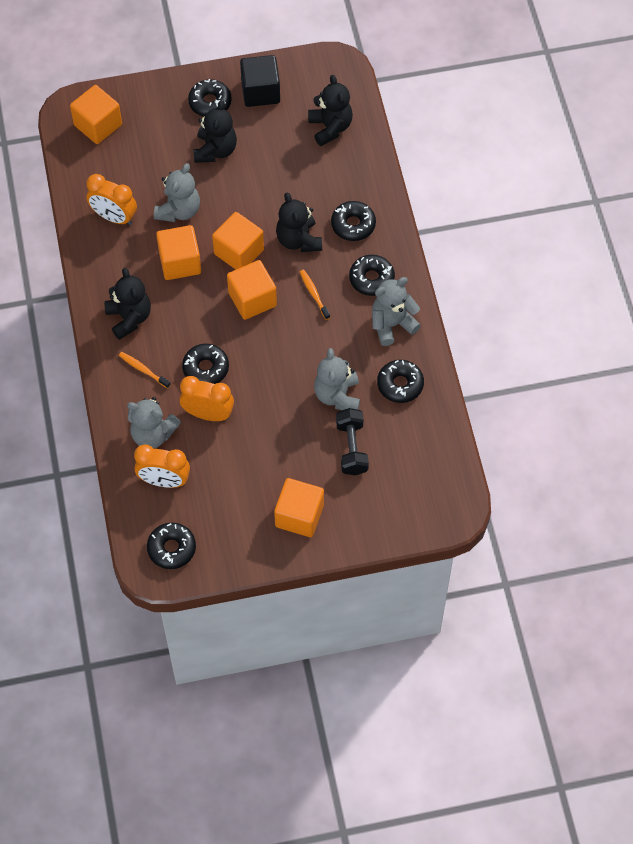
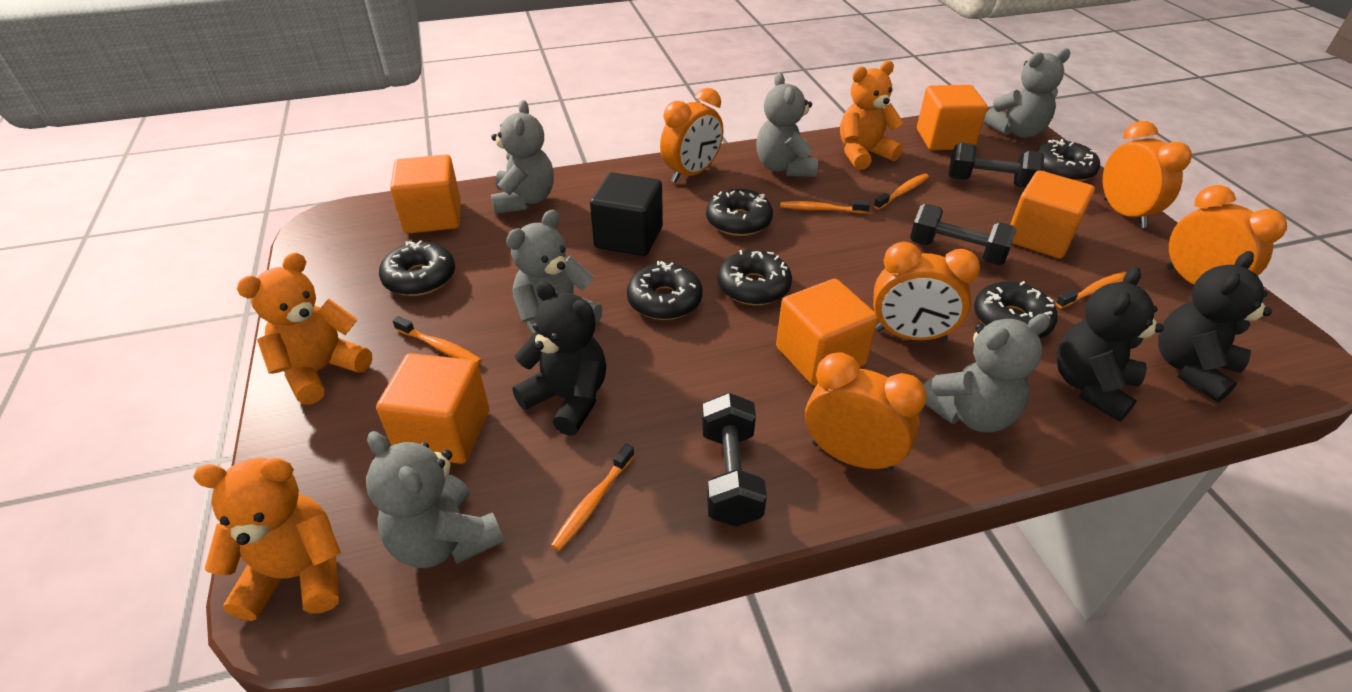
black dumbbell: 1 -> 3
black teddy bear: 4 -> 3
grey teddy bear: 4 -> 6
orange clock: 3 -> 5
orange teddy bear: 0 -> 3
orange toothbrush: 2 -> 5

